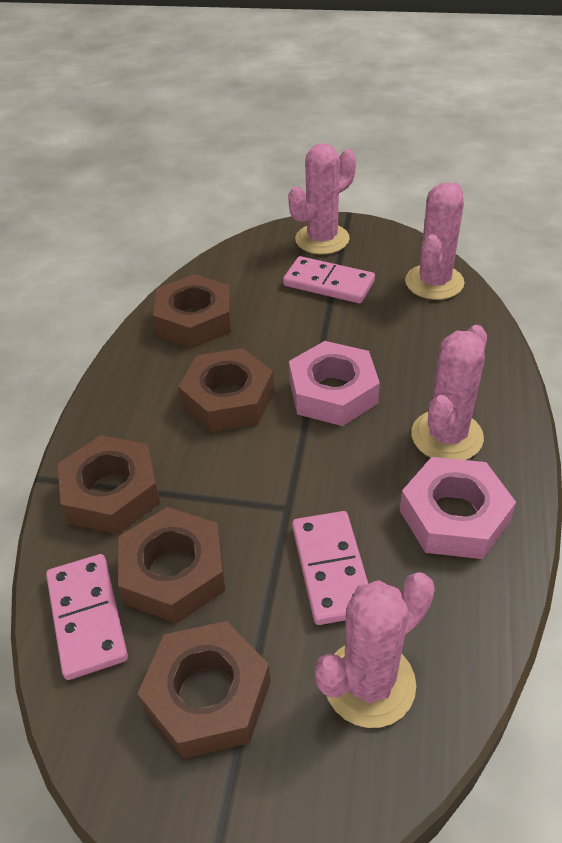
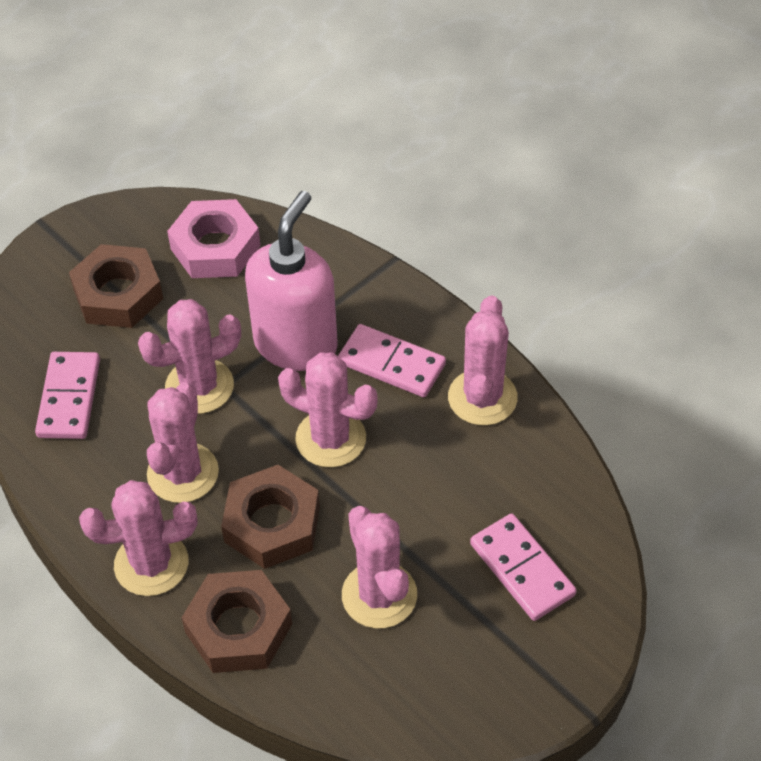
brown nut: 5 -> 3
pink cactus: 4 -> 6
pink nut: 2 -> 1
pink soap dispenser: 0 -> 1

